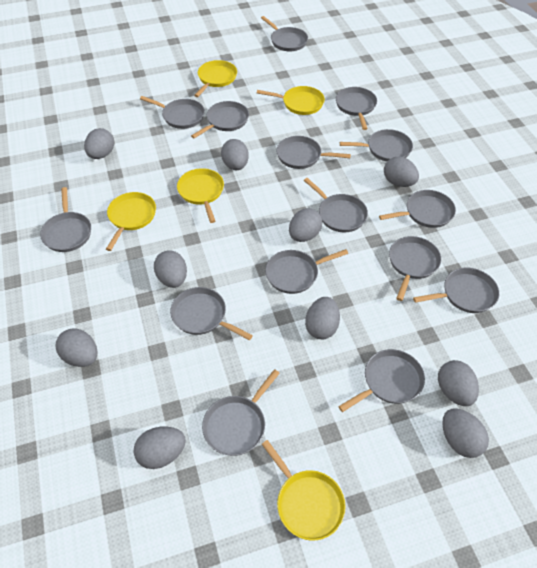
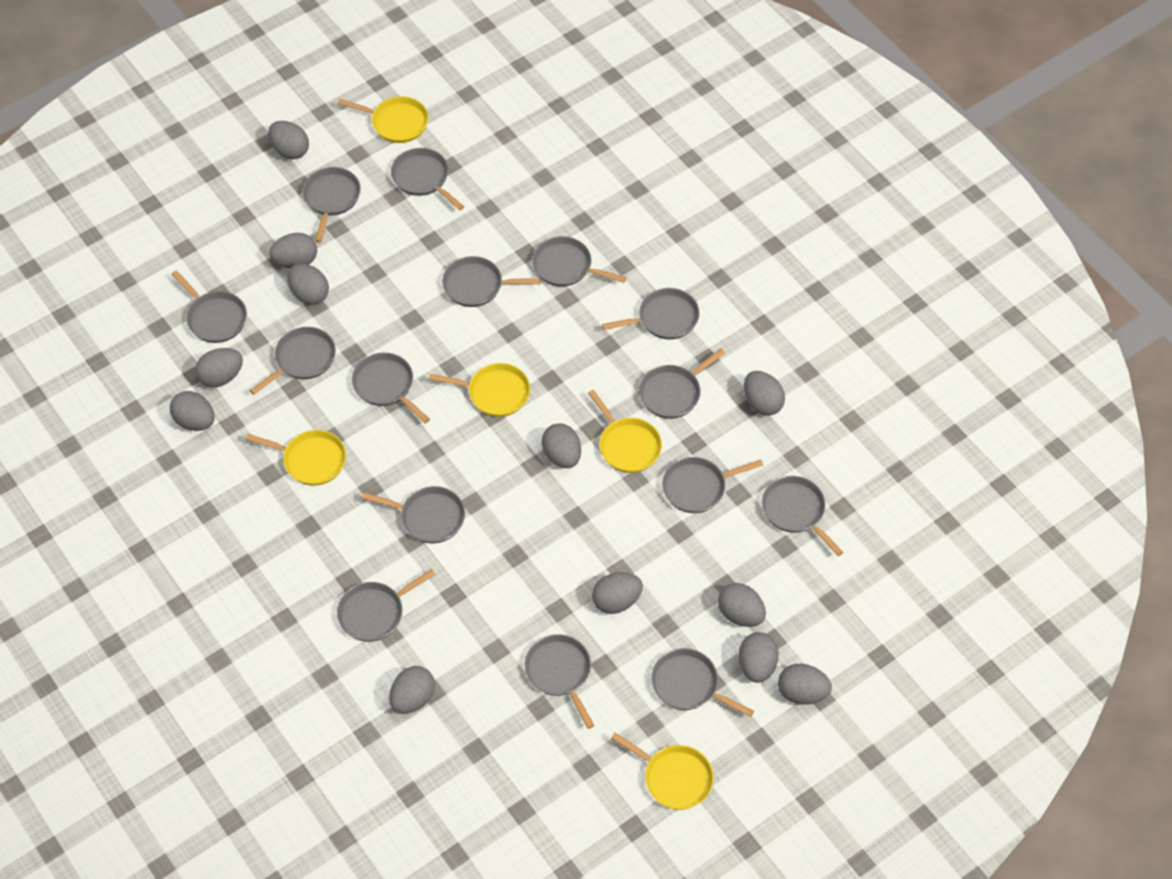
grey egg: 10 -> 12

